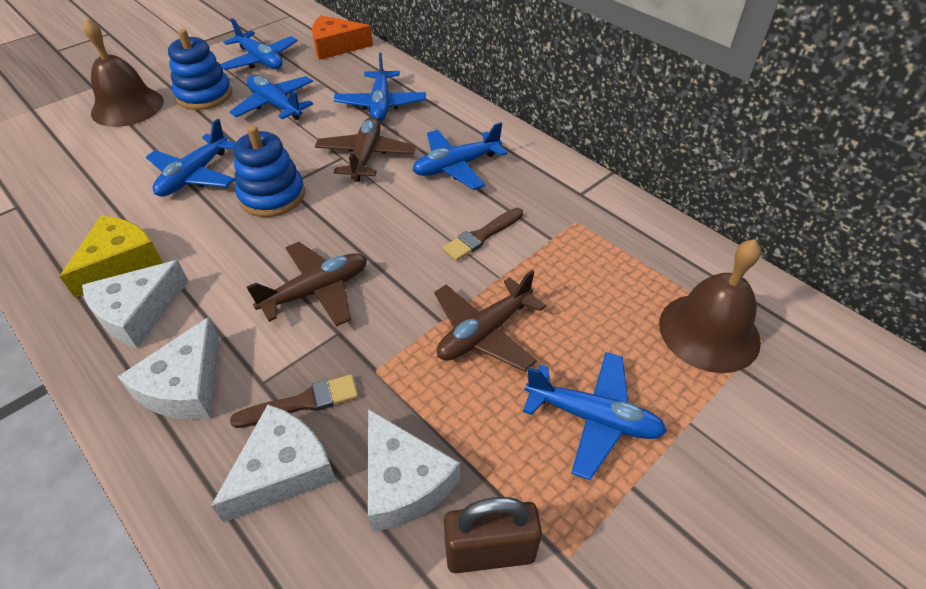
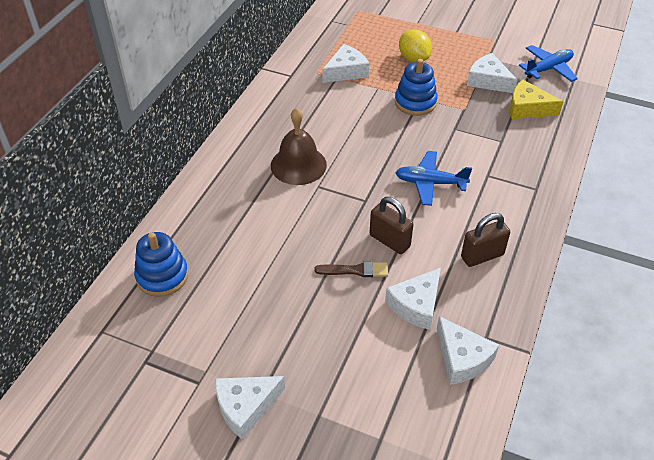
blue plane: 6 -> 2
brown bell: 2 -> 1
brown brush: 2 -> 1
brown padlock: 1 -> 2
brown plane: 3 -> 0
orange cheese: 1 -> 0
white cheese: 4 -> 5
yellow lemon: 0 -> 1

